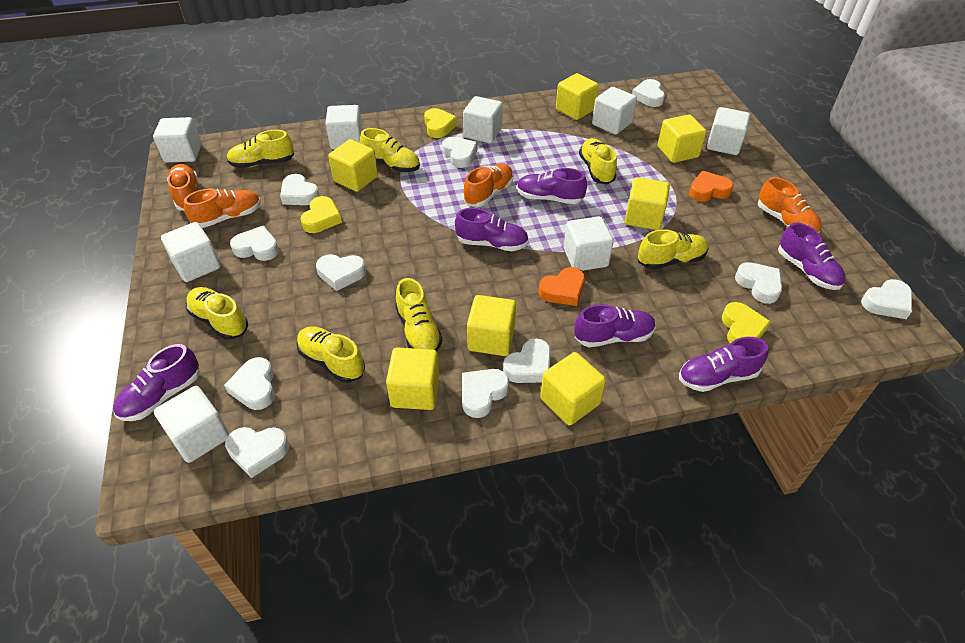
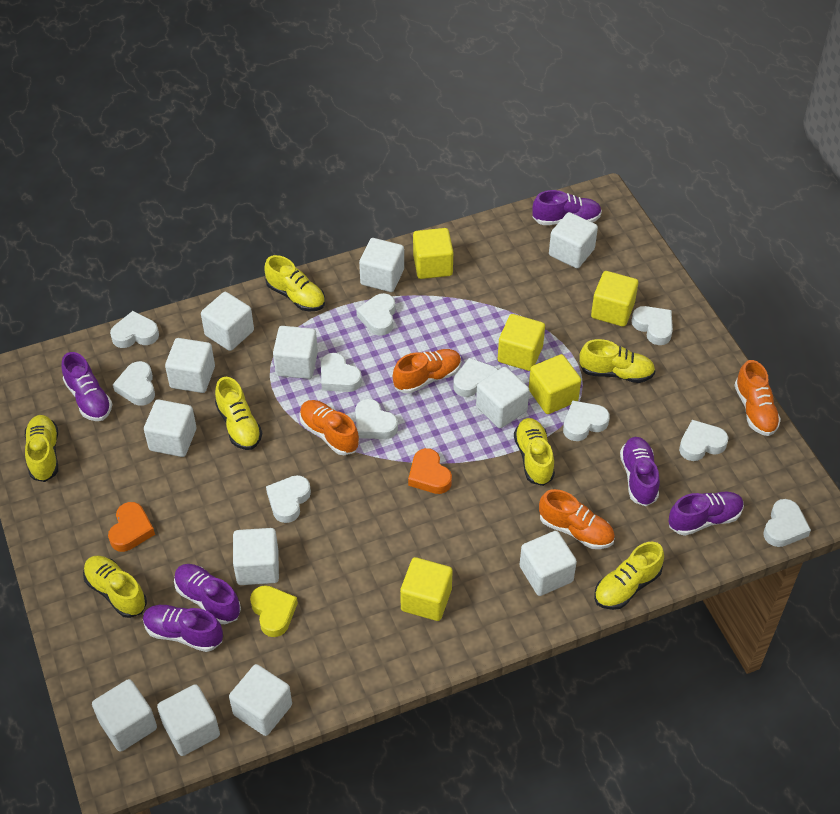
white cube: 8 -> 12
yellow cube: 7 -> 5
yellow heart: 3 -> 1

